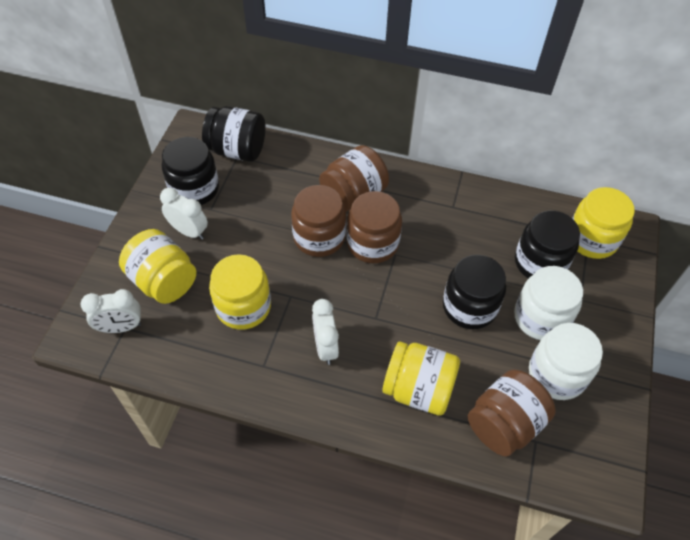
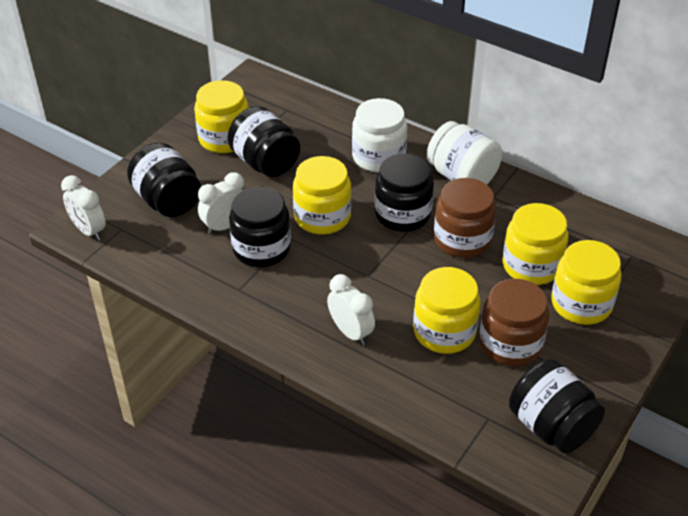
black jar: 4 -> 5
brown jar: 4 -> 2
yellow jar: 4 -> 5

